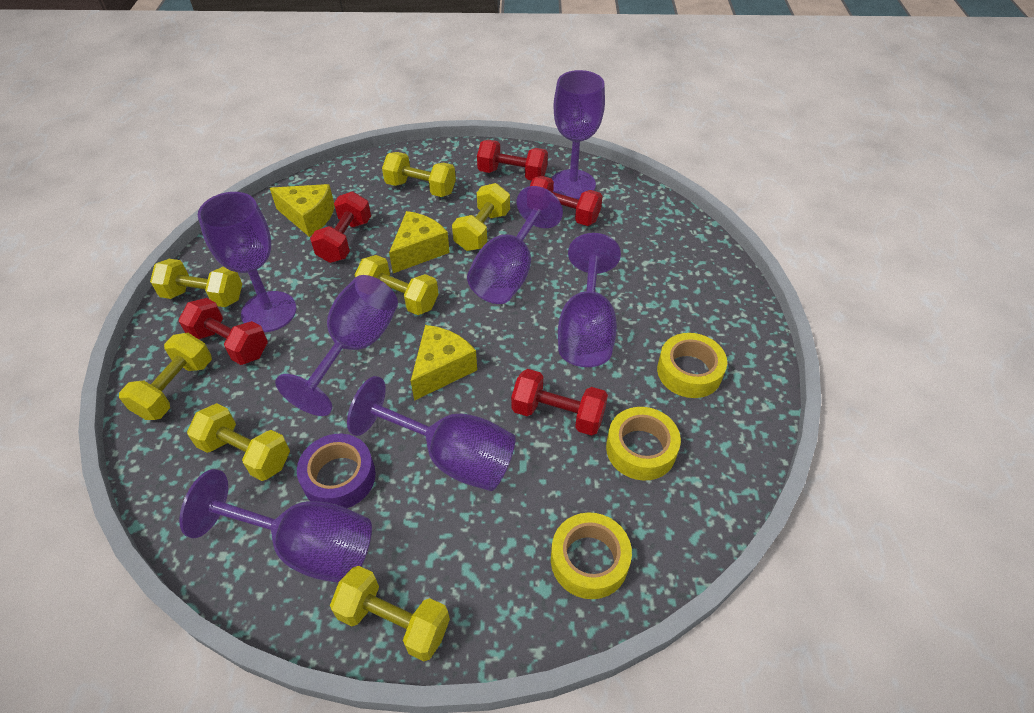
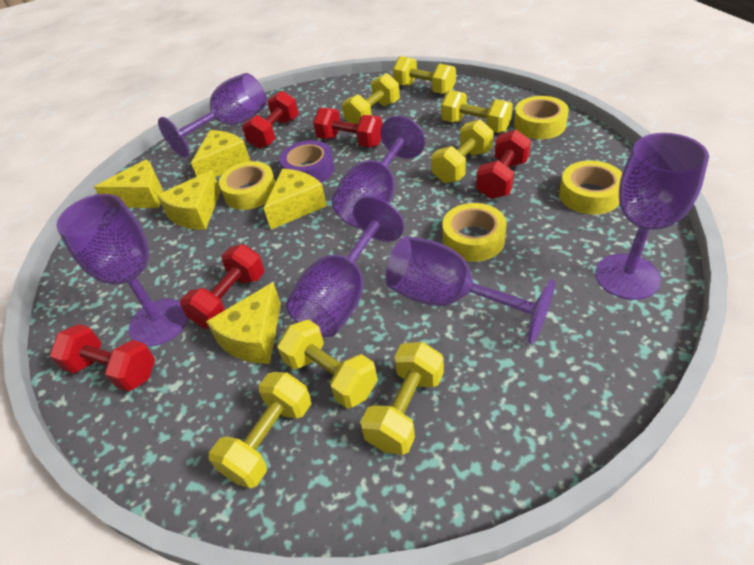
purple goblet: 7 -> 6
yellow cheese: 3 -> 5
yellow tape: 3 -> 4

